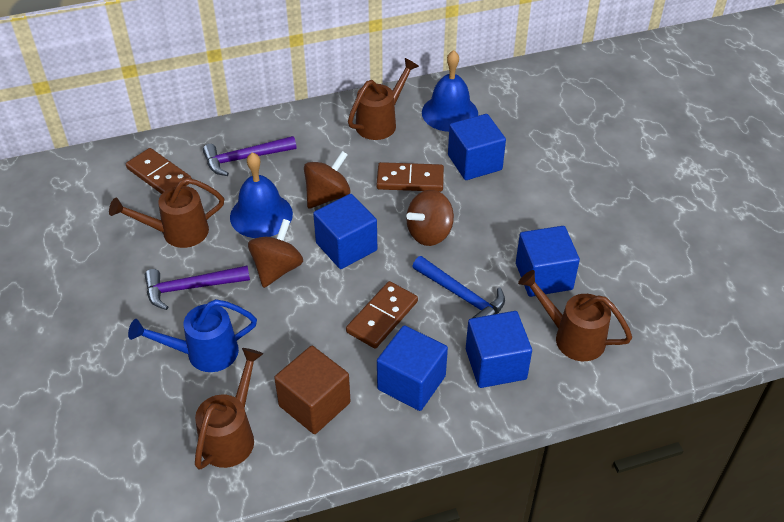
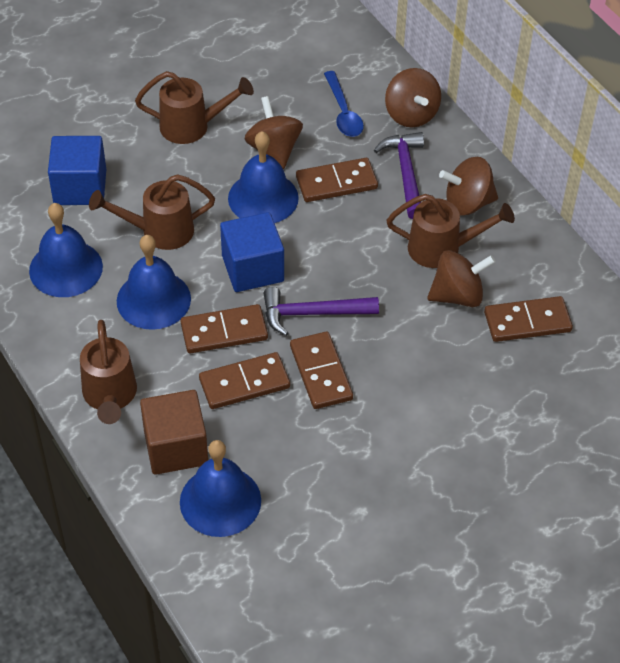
blue bell: 2 -> 4
blue cube: 5 -> 2
blue hammer: 1 -> 0
blue spoon: 0 -> 1
blue watering can: 1 -> 0
brown domino: 3 -> 5
brown spinning top: 3 -> 4

